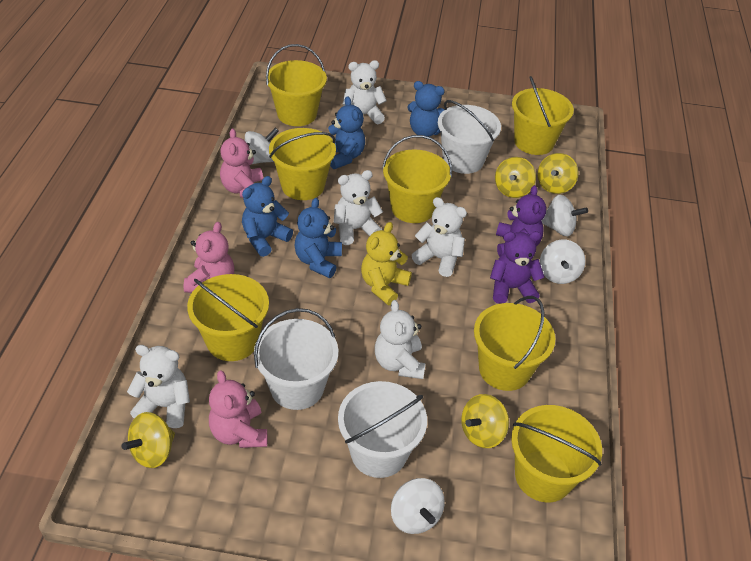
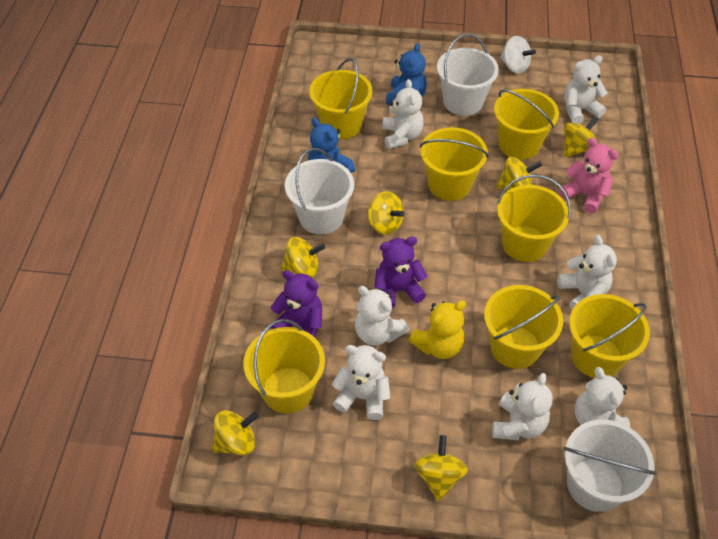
blue teddy bear: 4 -> 2
pink teddy bear: 3 -> 1
white spinning top: 4 -> 1
white teddy bear: 5 -> 7
yellow spinning top: 4 -> 6

